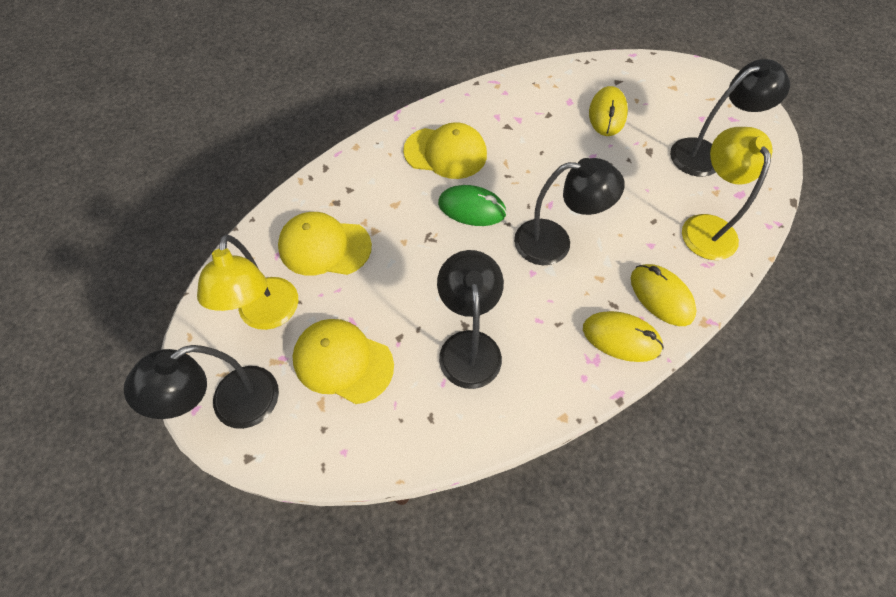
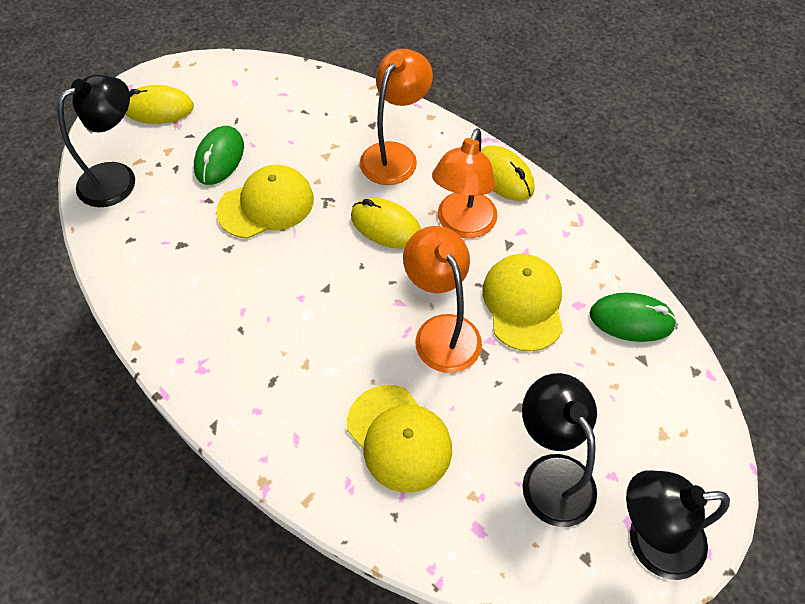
black lamp: 4 -> 3
green mouse: 1 -> 2
orange lamp: 0 -> 3
yellow lamp: 2 -> 0

